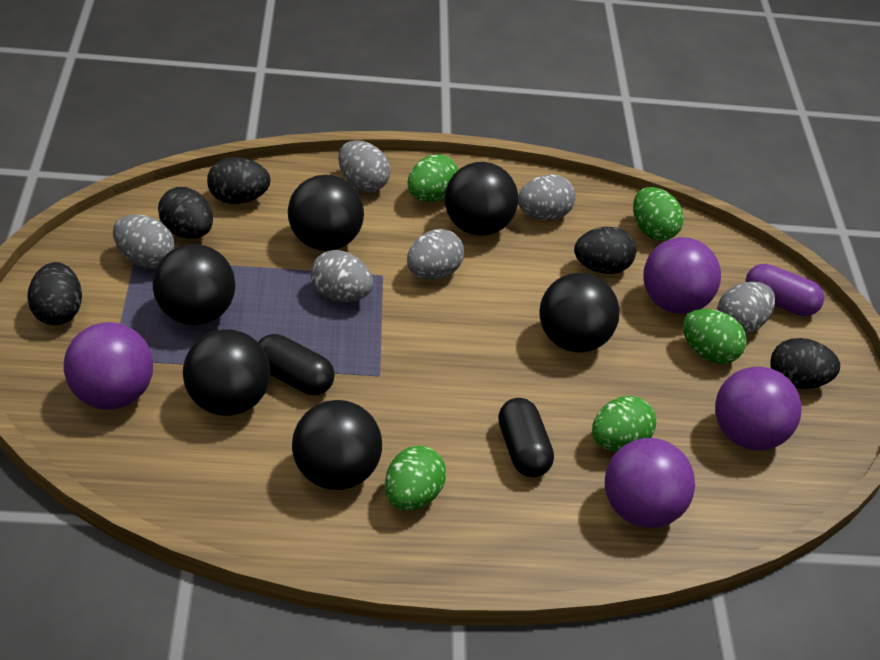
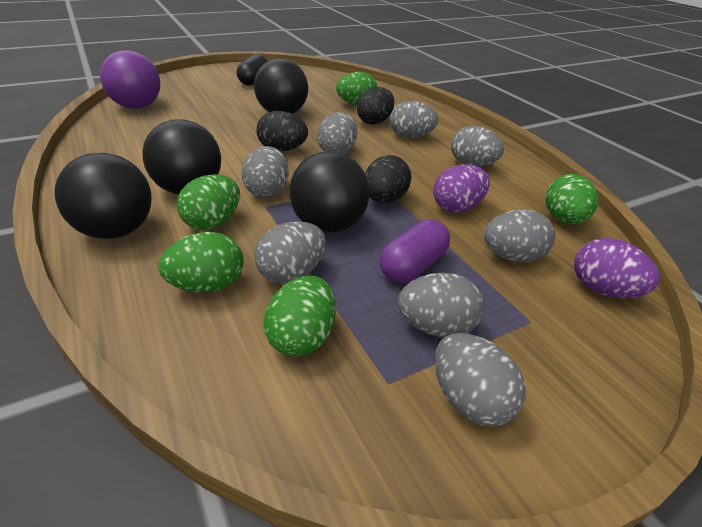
black ball: 6 -> 4
black capsule: 2 -> 1
black egg: 5 -> 3
grey egg: 6 -> 8
purple ball: 4 -> 1
purple egg: 0 -> 2

